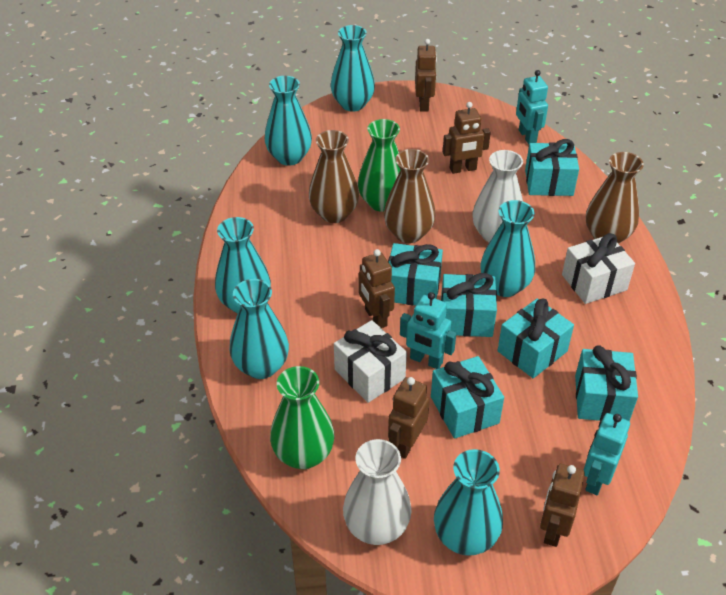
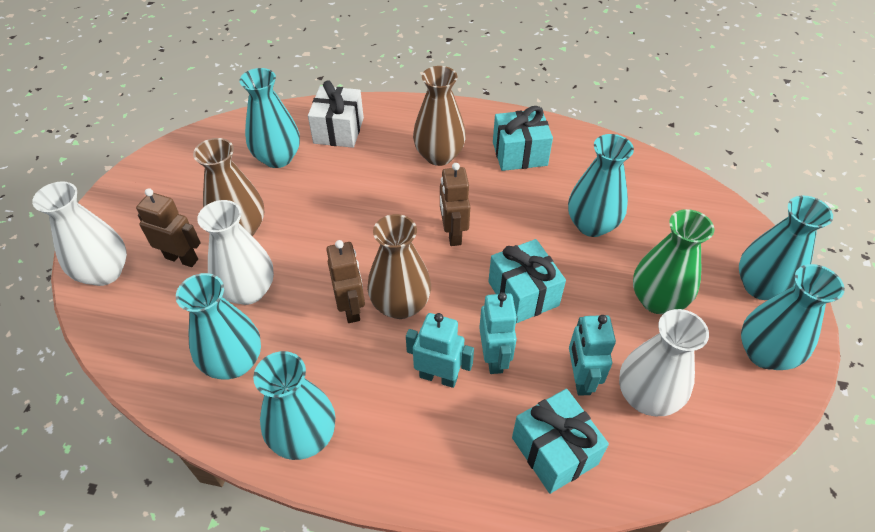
brown robot: 5 -> 3
green vase: 2 -> 1
turquoise gift: 6 -> 3
white gift: 2 -> 1
white vase: 2 -> 3

